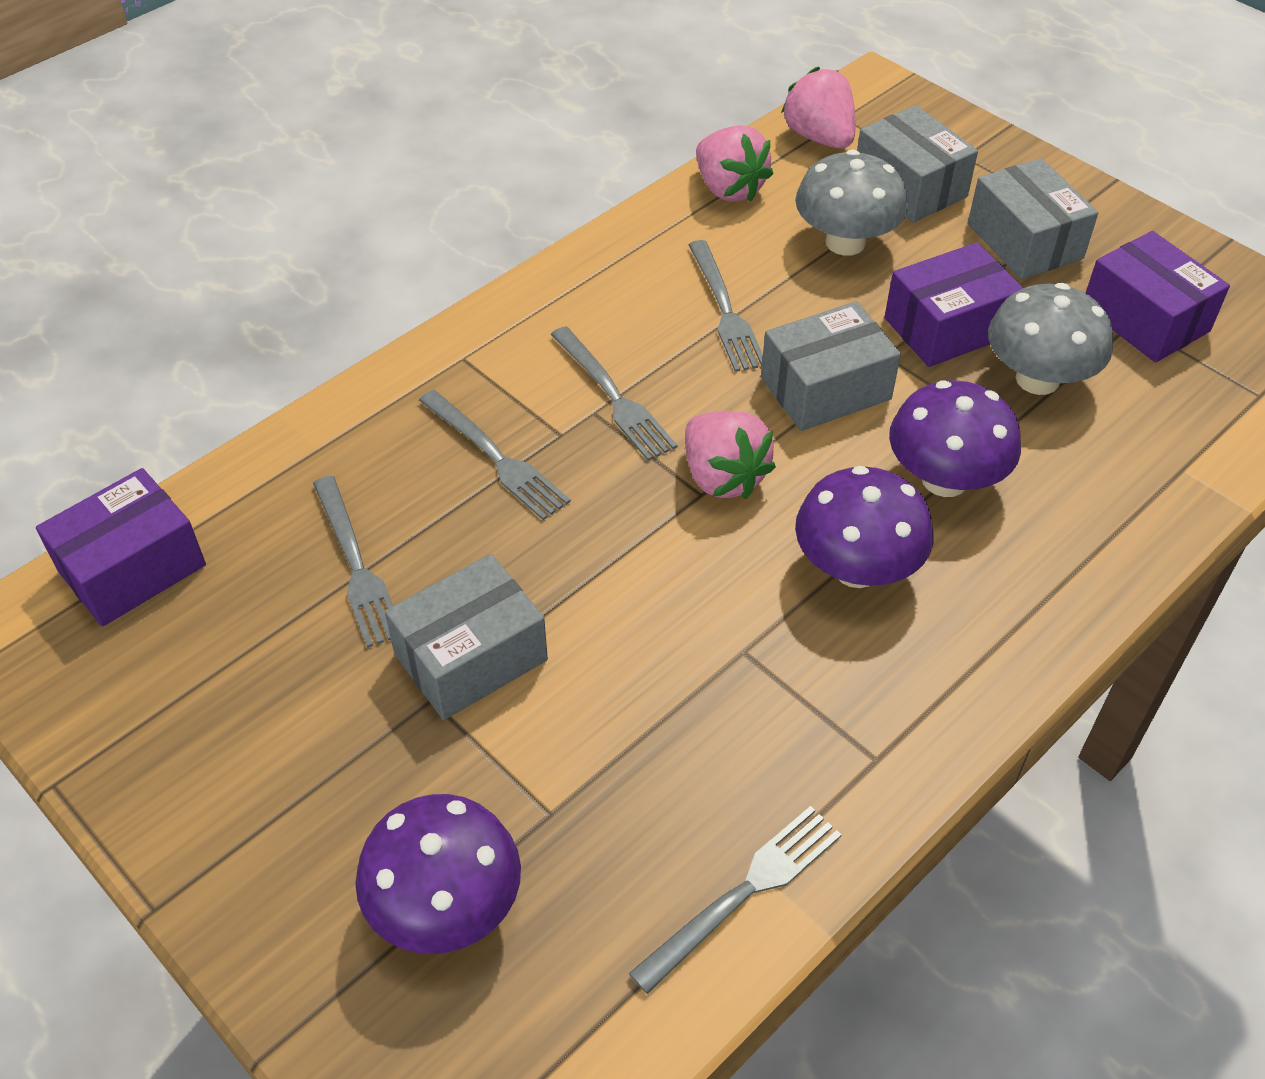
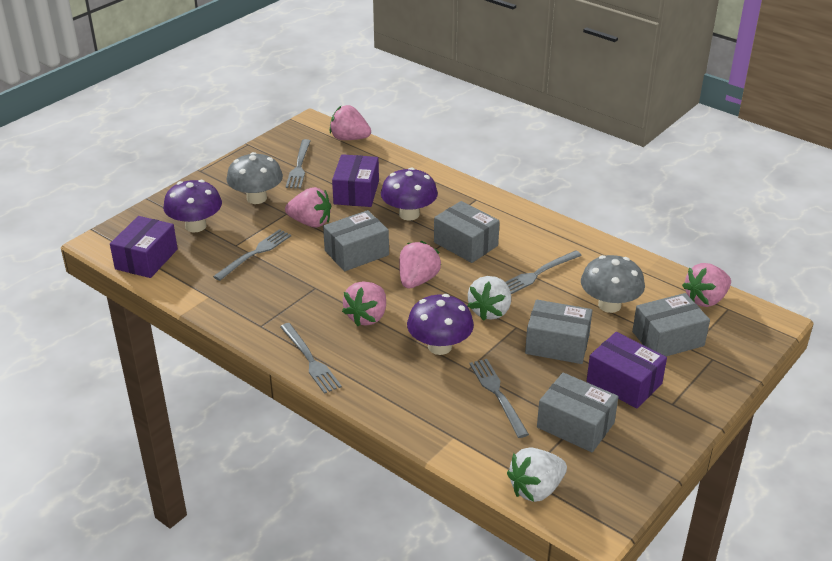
grey box: 4 -> 5
pink strawberry: 3 -> 5
white strawberry: 0 -> 2

